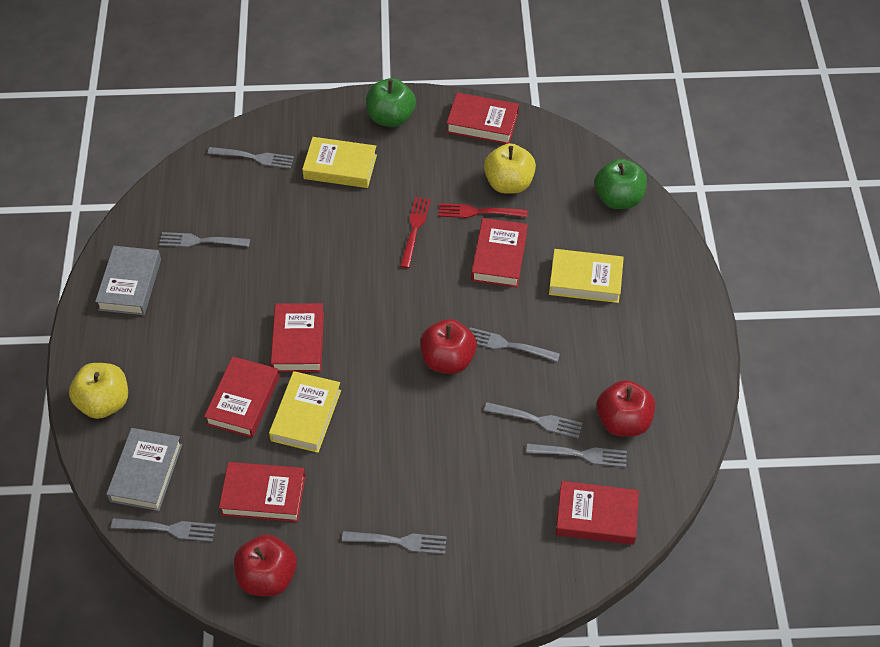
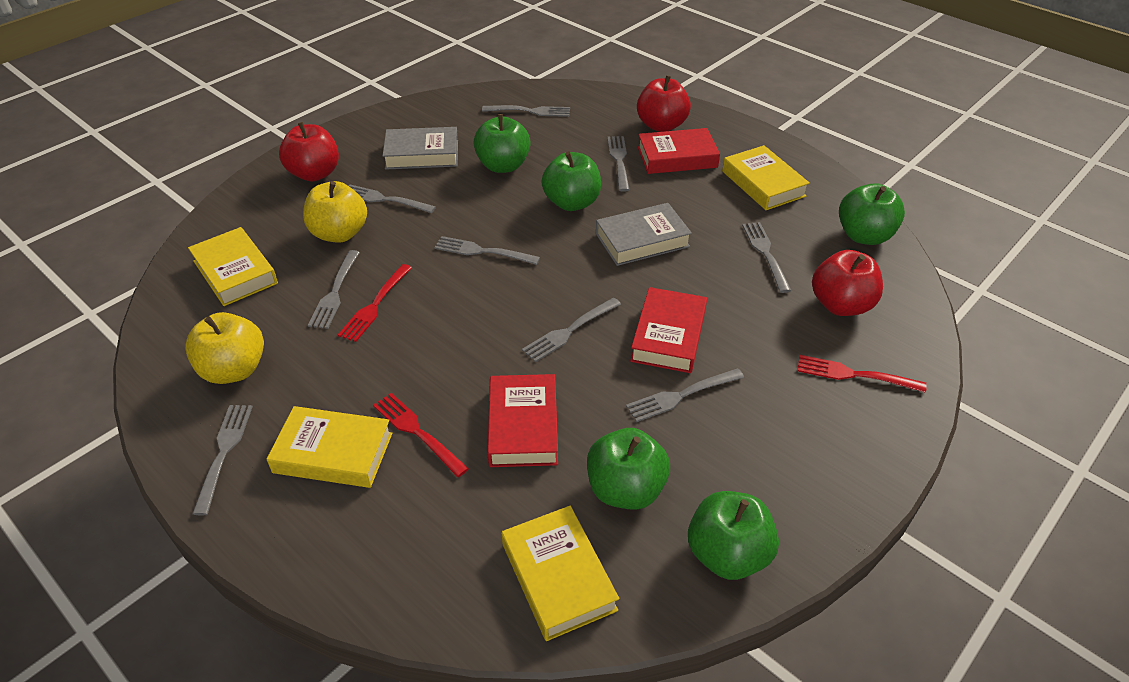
green apple: 2 -> 5
grey fork: 7 -> 9
red book: 6 -> 3
red fork: 2 -> 3
yellow book: 3 -> 4

